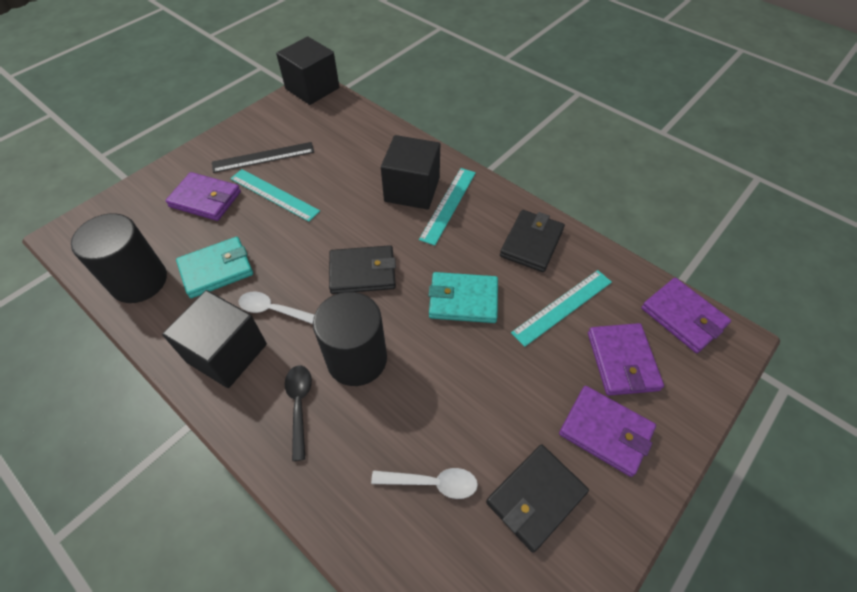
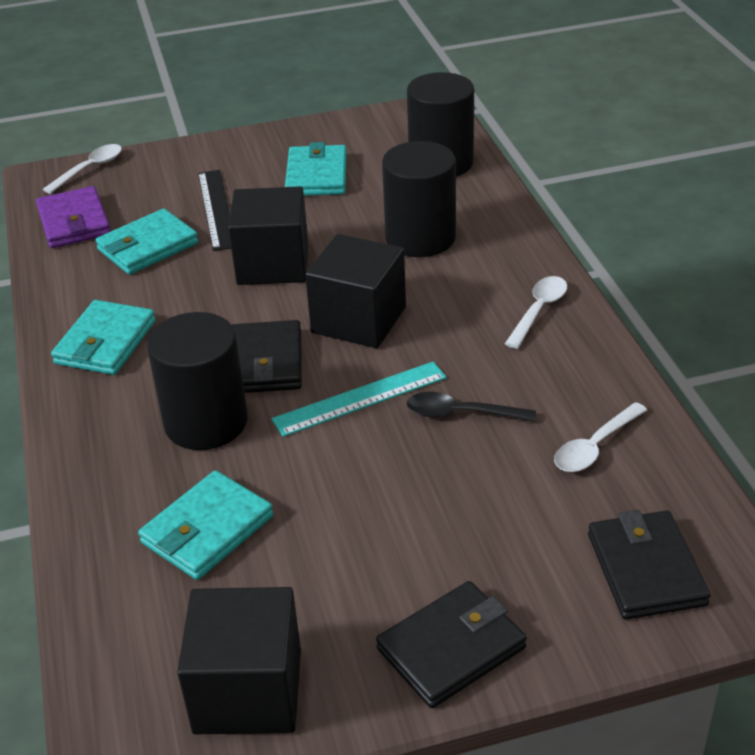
black cylinder: 2 -> 3
purple wallet: 4 -> 1
turquoise ruler: 3 -> 1
turquoise wallet: 2 -> 4
white spoon: 2 -> 3

